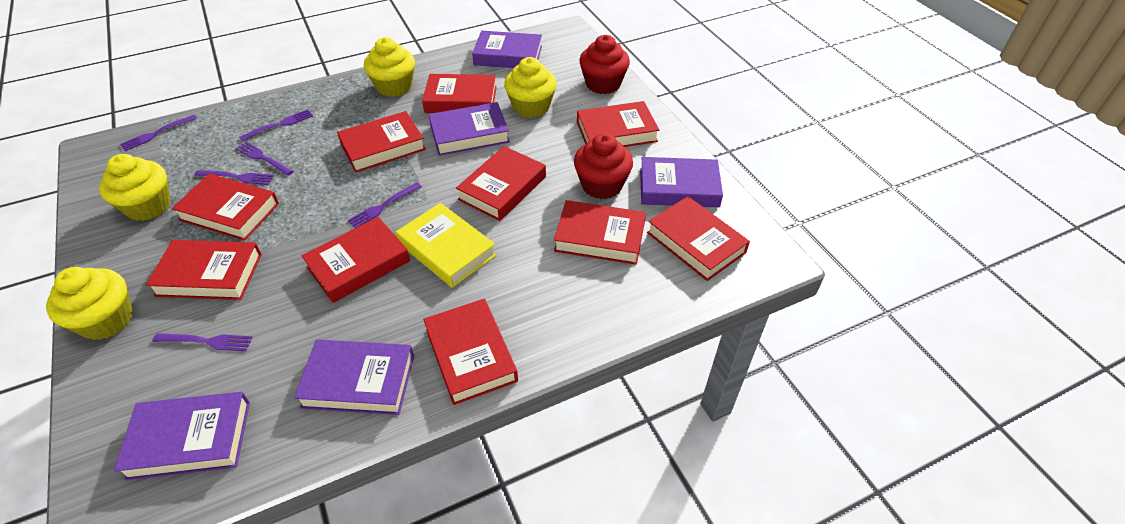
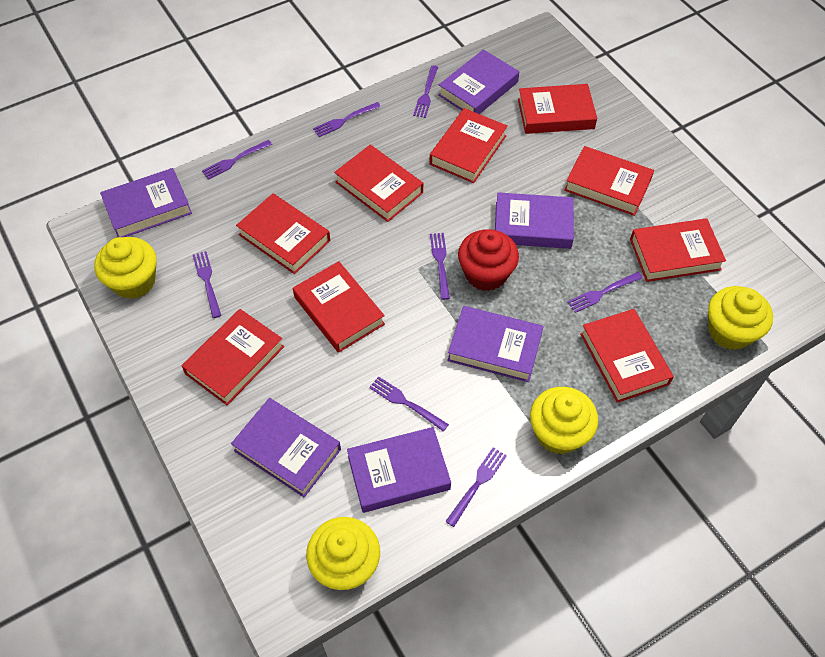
purple book: 5 -> 6
purple fork: 6 -> 8
red book: 10 -> 9
red cupcake: 2 -> 1
yellow book: 1 -> 0

